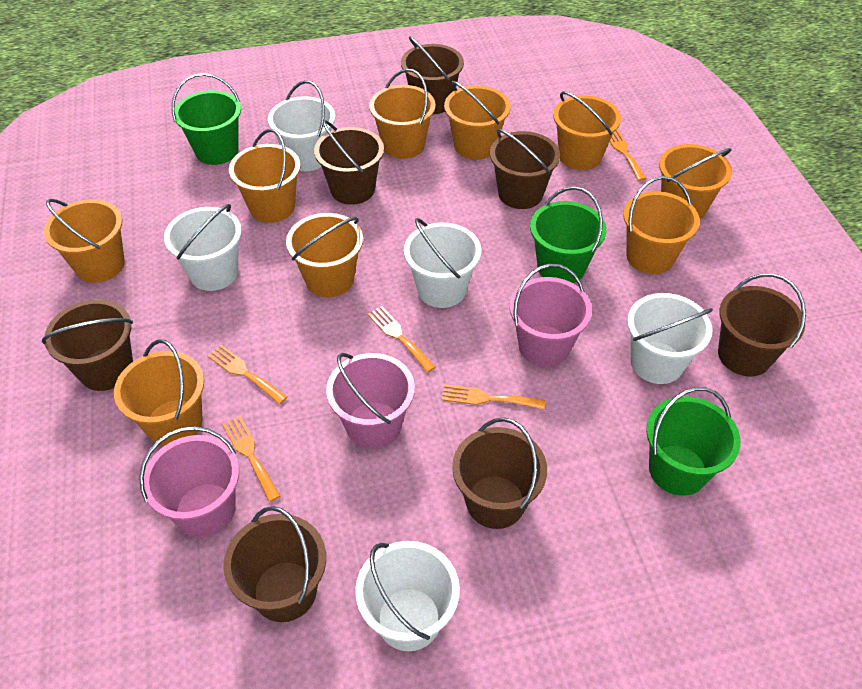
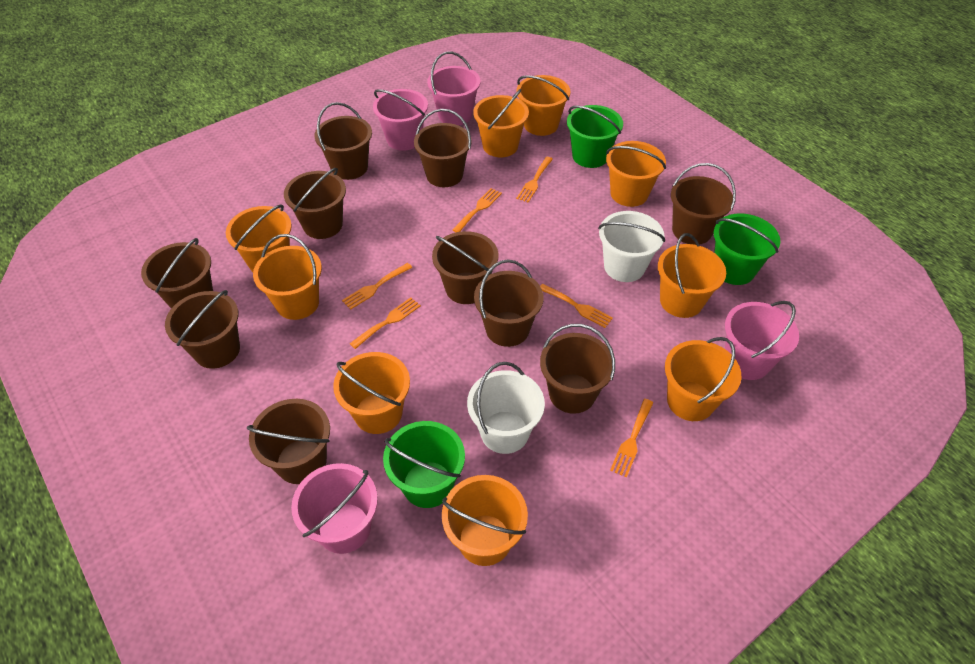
brown bucket: 7 -> 10
orange fork: 5 -> 6
pink bucket: 3 -> 4
white bucket: 5 -> 2

